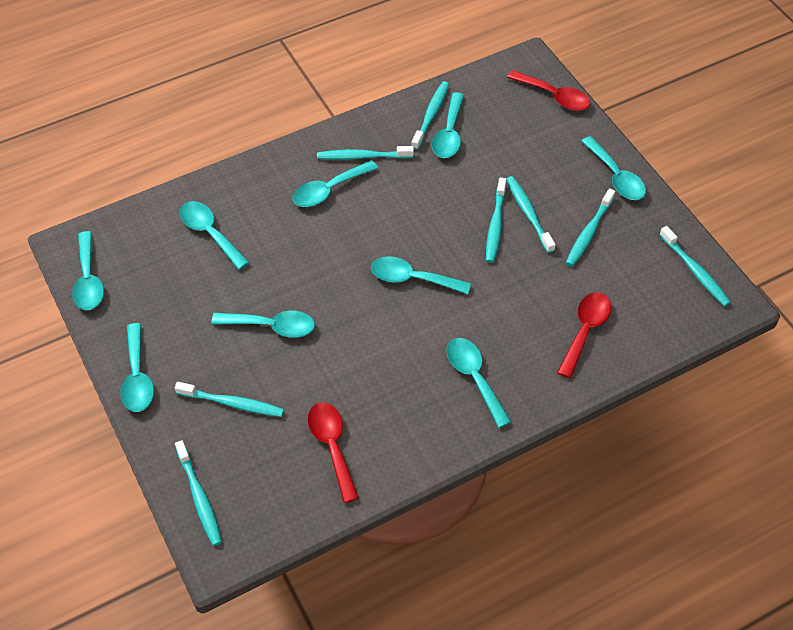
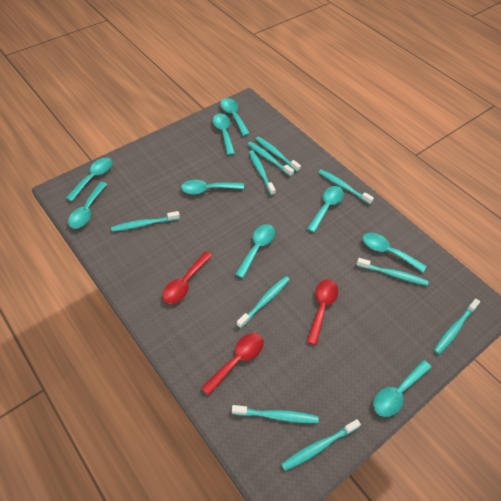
turquoise toothbrush: 8 -> 10

